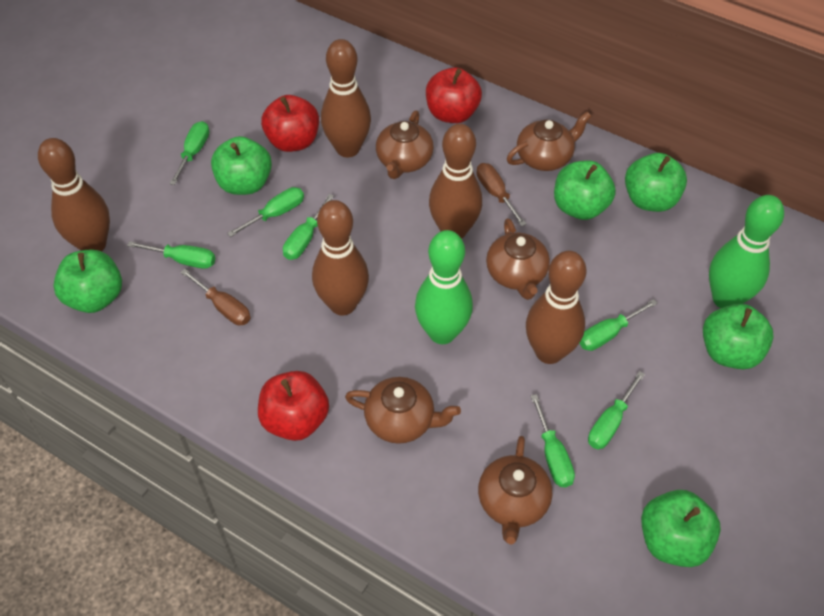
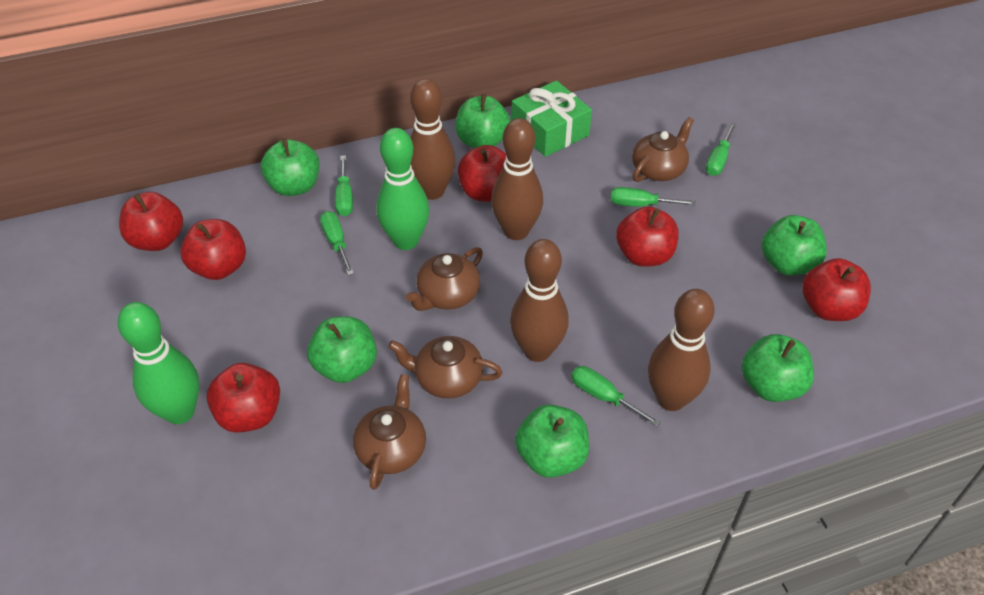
brown bowling pin: 5 -> 4
brown screwdriver: 2 -> 0
brown teapot: 5 -> 4
green gift: 0 -> 1
green screwdriver: 7 -> 5
red apple: 3 -> 6

